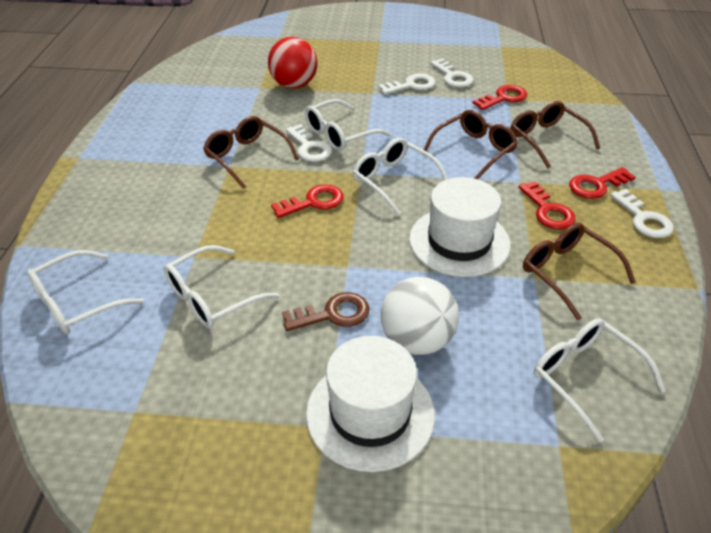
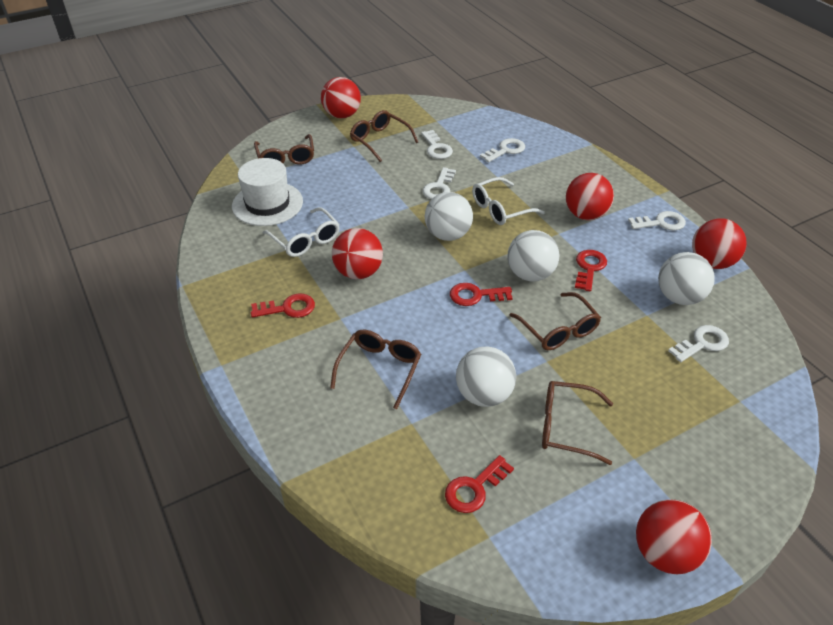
brown glasses: 4 -> 5
brown key: 1 -> 0
red ball: 1 -> 5
white ball: 1 -> 4
white glasses: 5 -> 2
white hat: 2 -> 1
white key: 4 -> 5

